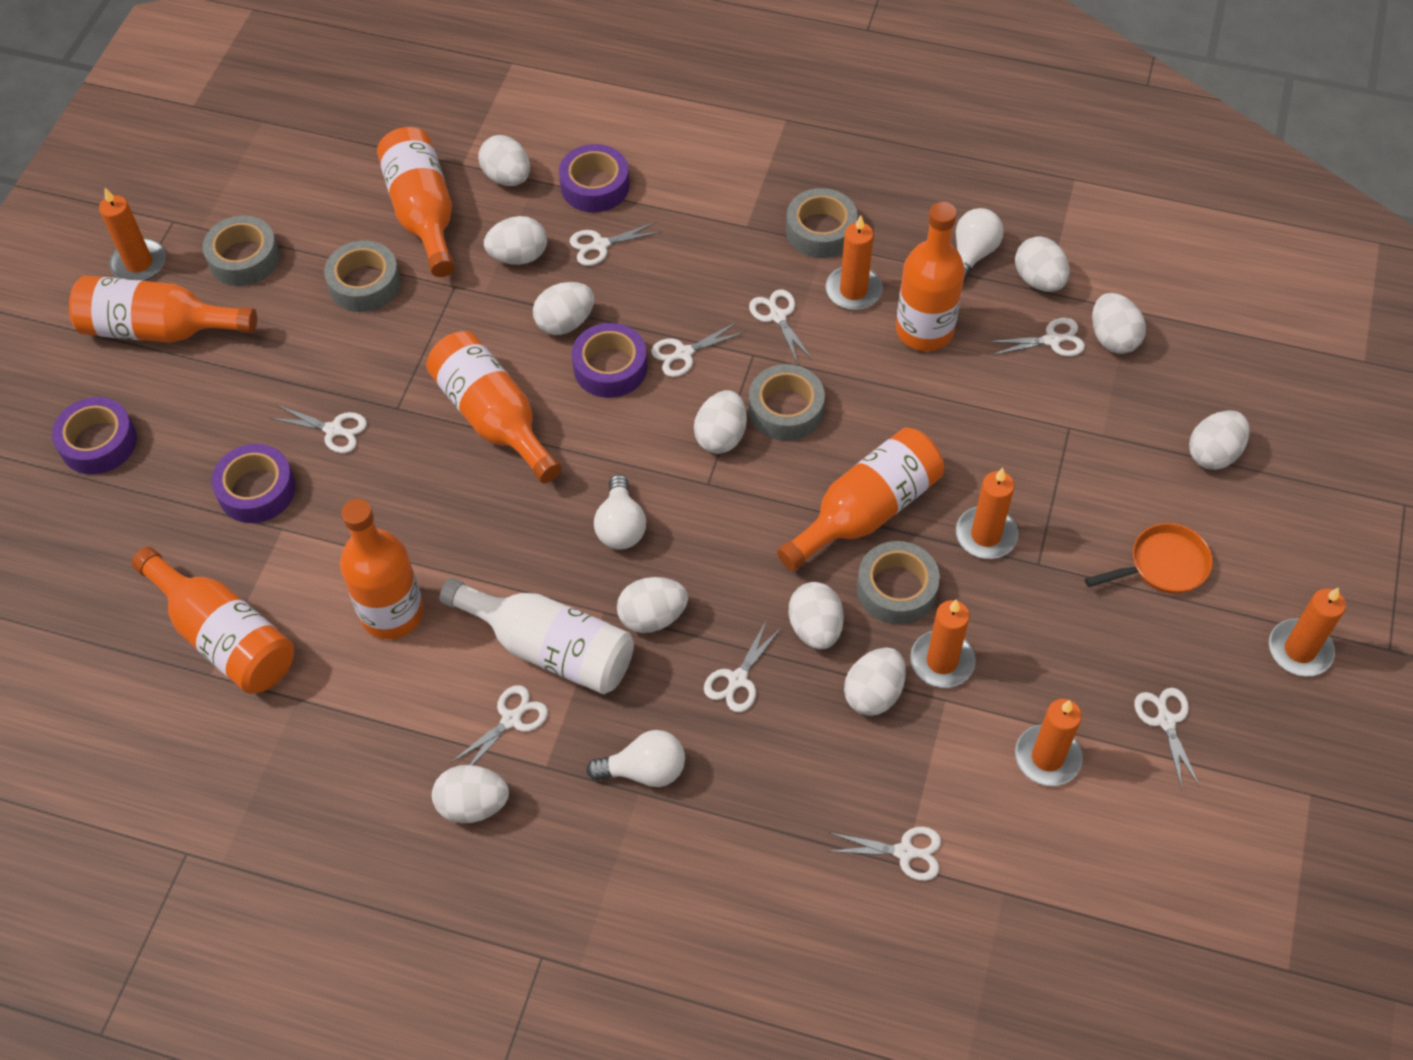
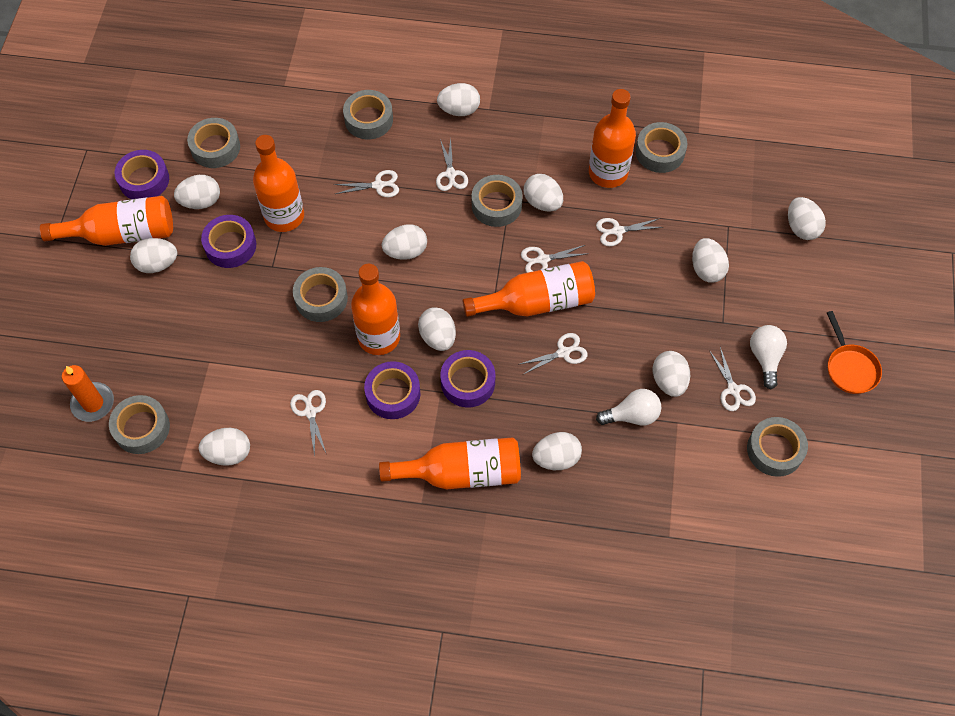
grey tape: 5 -> 7
orange bottle: 7 -> 6
orange candle: 6 -> 1
white bottle: 1 -> 0
white light bulb: 3 -> 2
white scissors: 9 -> 7

